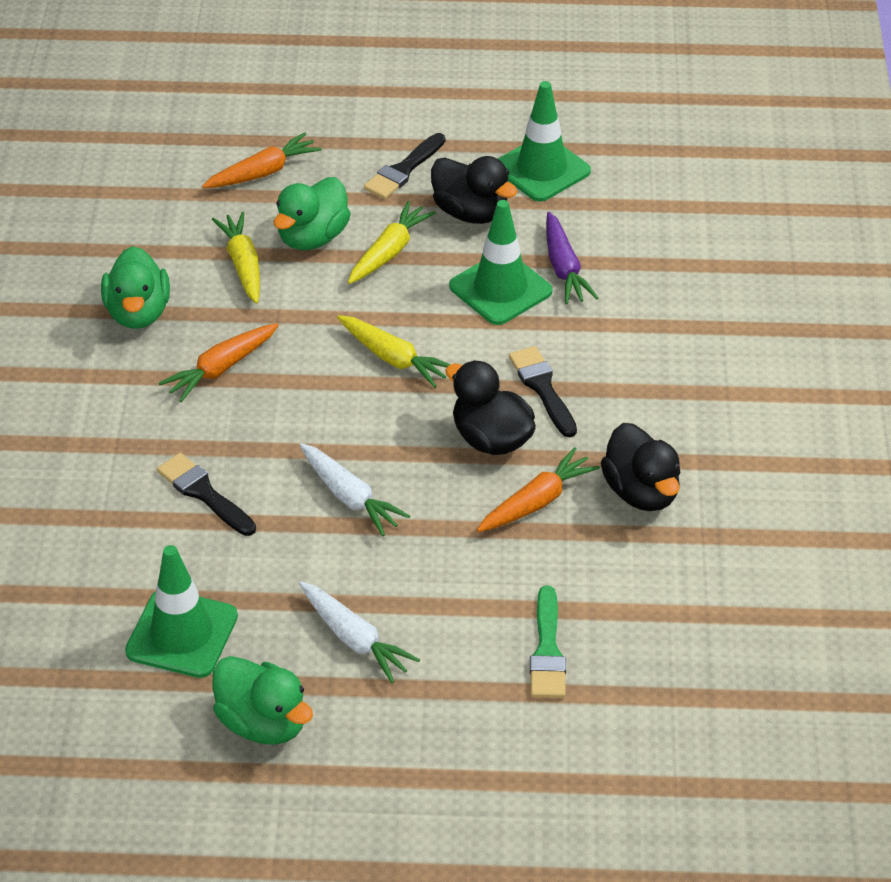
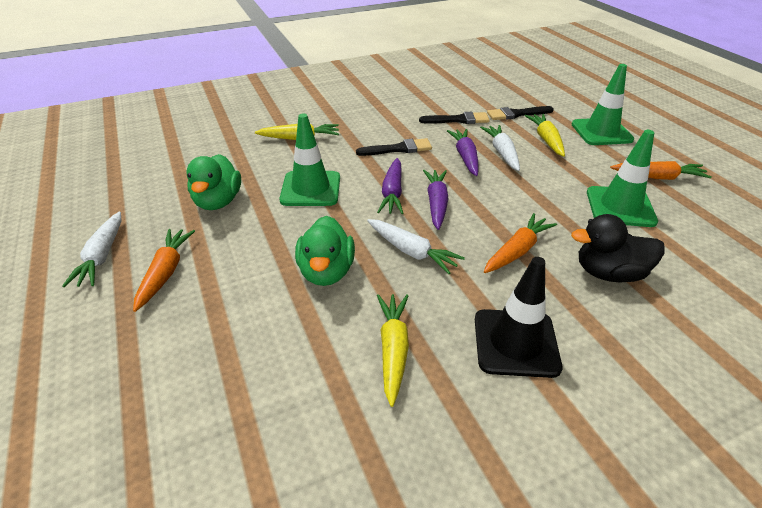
black duck: 3 -> 1
black traffic cone: 0 -> 1
green brush: 1 -> 0
green duck: 3 -> 2
purple carrot: 1 -> 3
white carrot: 2 -> 3

